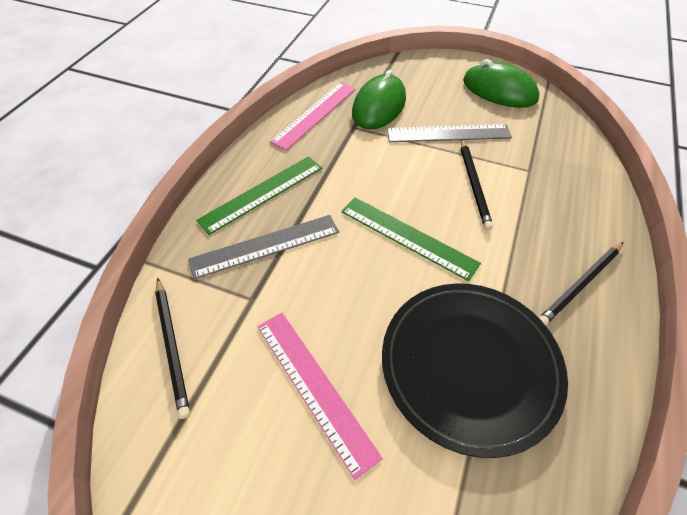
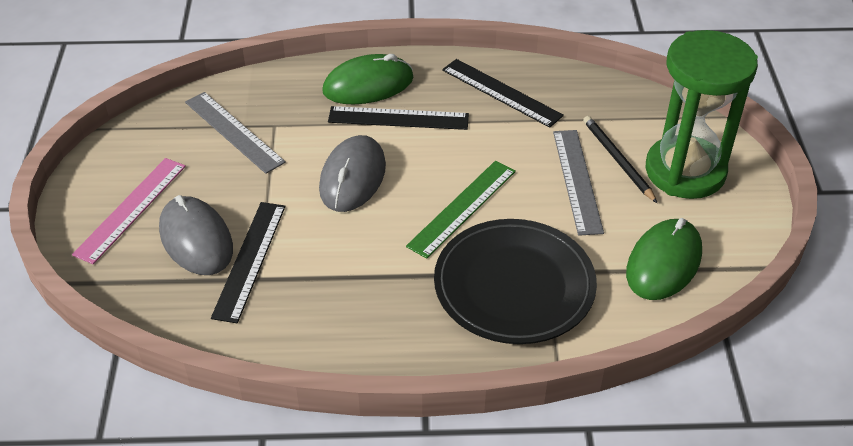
black pencil: 3 -> 1
black ruler: 0 -> 3
green hourglass: 0 -> 1
green ruler: 2 -> 1
grey mouse: 0 -> 2
pink ruler: 2 -> 1

